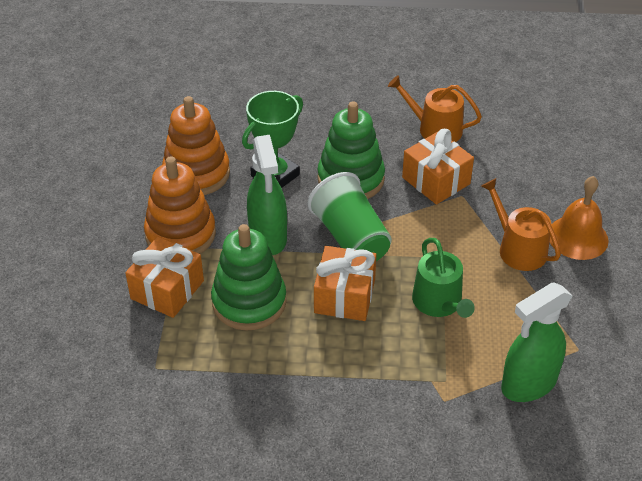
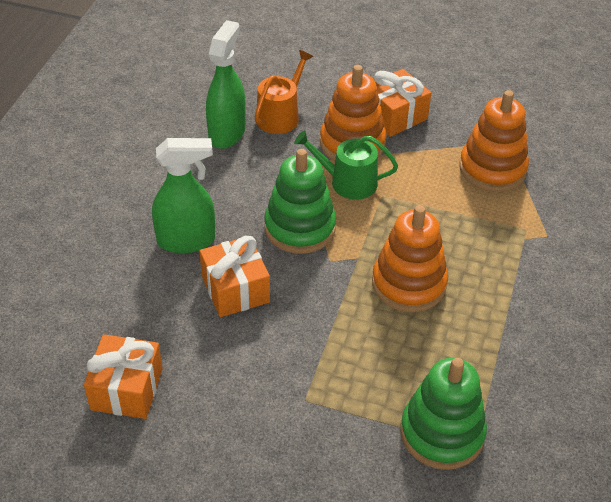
green cup: 1 -> 0
green trophy: 1 -> 0
orange bell: 1 -> 0
orange stacking toy: 2 -> 3
orange watering can: 2 -> 1

